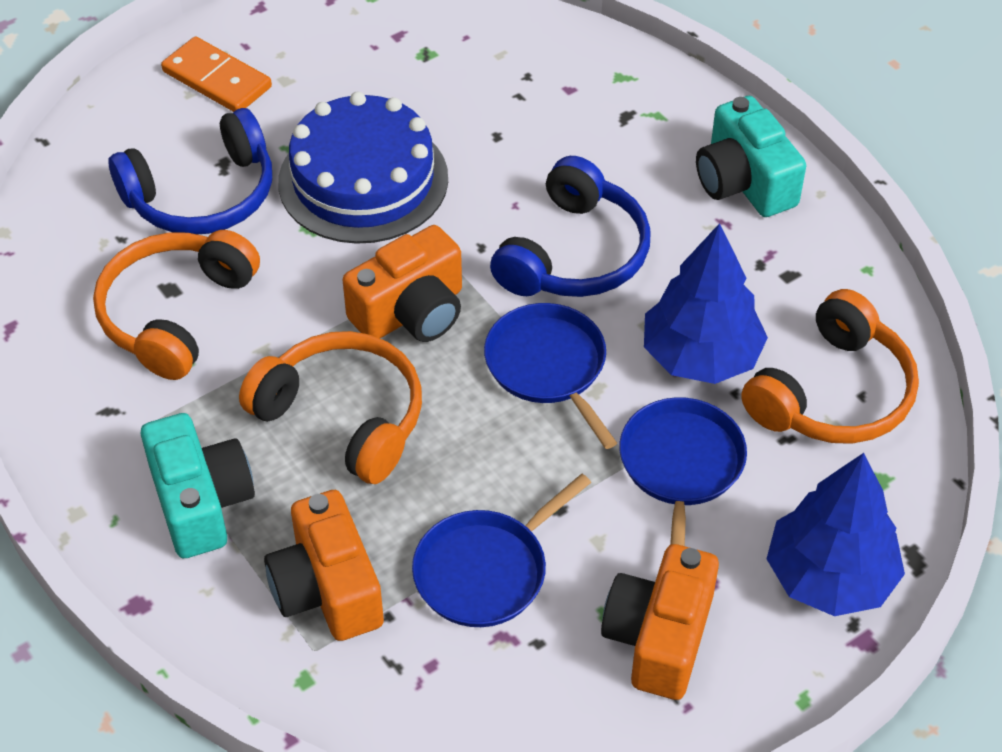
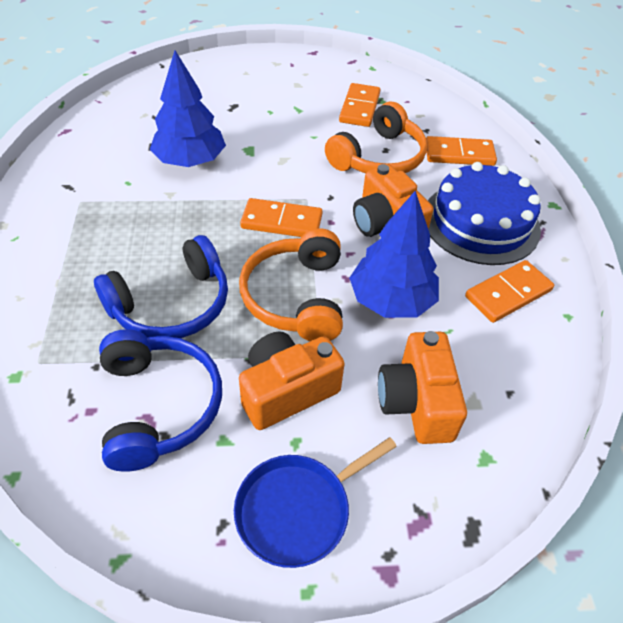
blue pan: 3 -> 1
orange domino: 1 -> 4
orange headphones: 3 -> 2
turquoise camera: 2 -> 0

